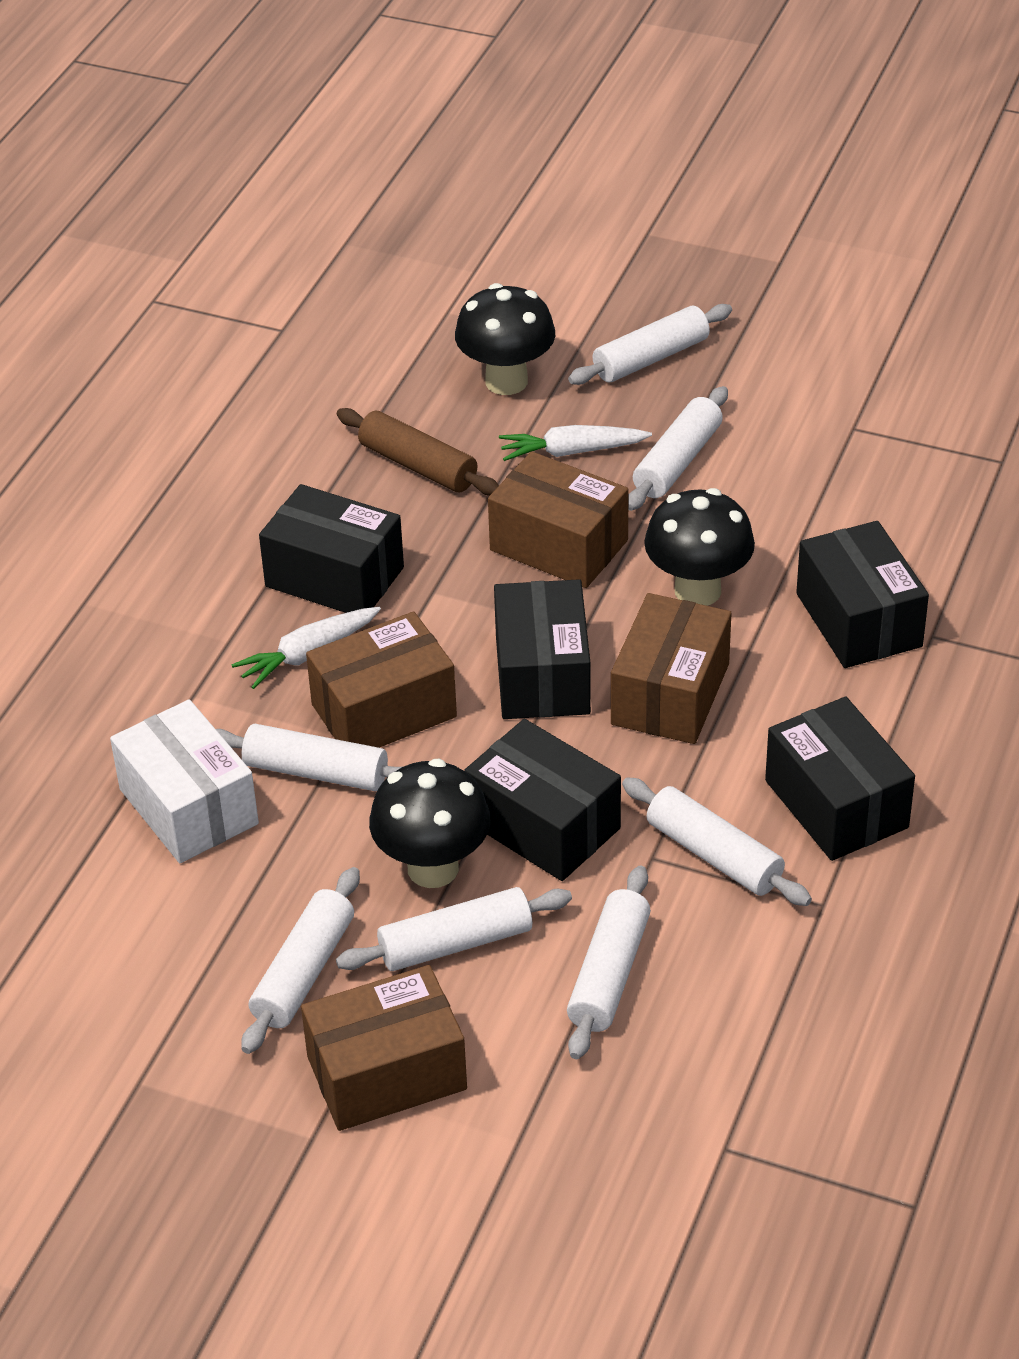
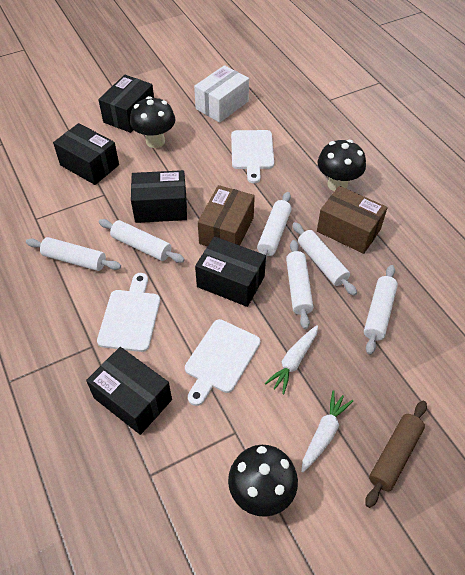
brown box: 4 -> 2
white cutting board: 0 -> 3
white rolling pin: 7 -> 6

